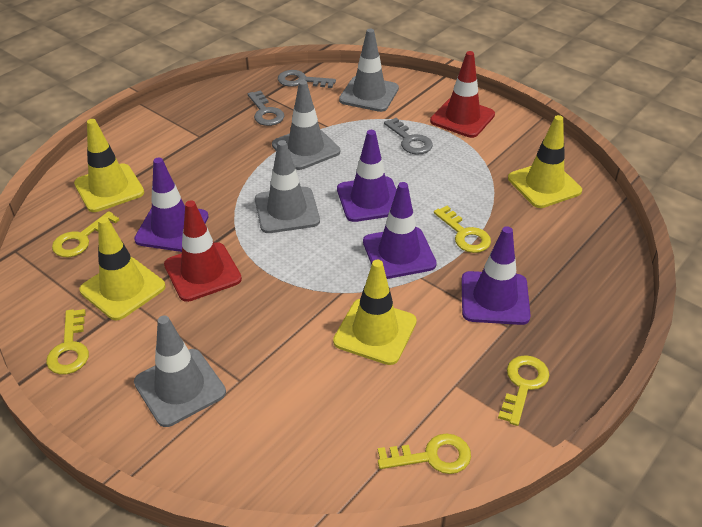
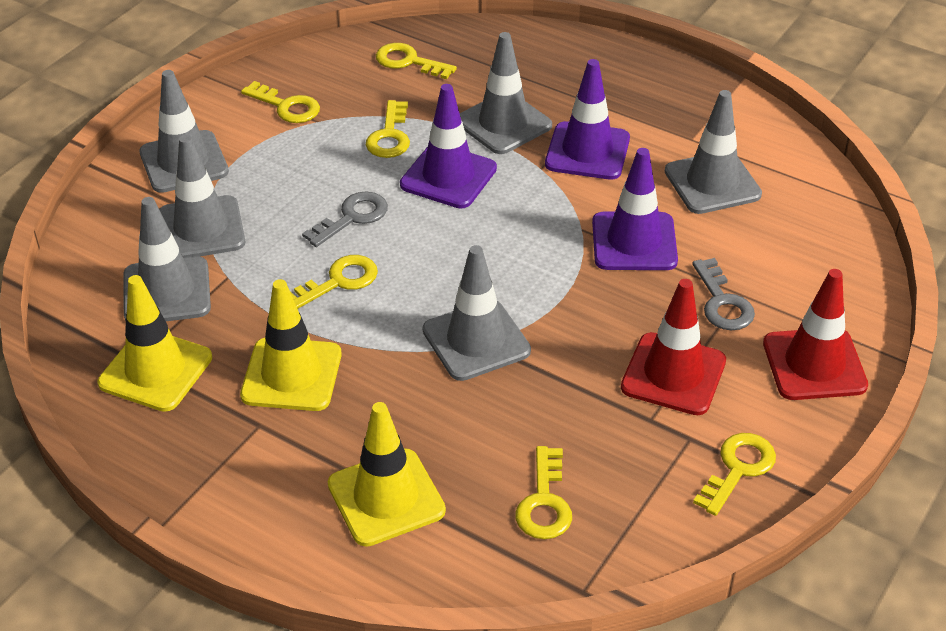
grey key: 3 -> 2
grey traffic cone: 4 -> 6
purple traffic cone: 4 -> 3
yellow key: 5 -> 6
yellow traffic cone: 4 -> 3

